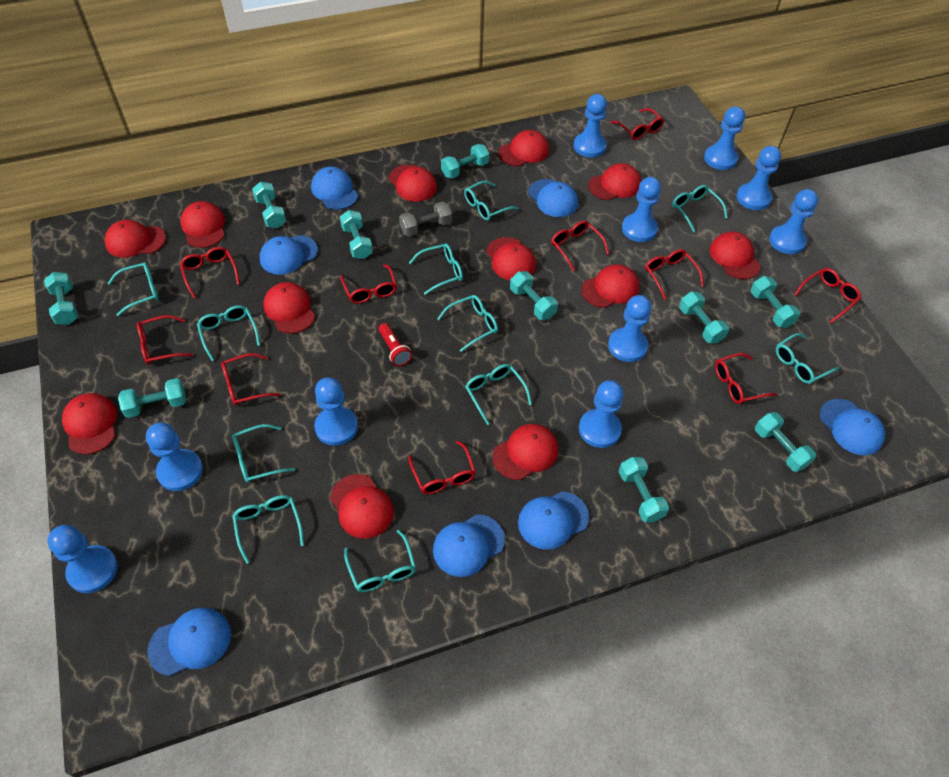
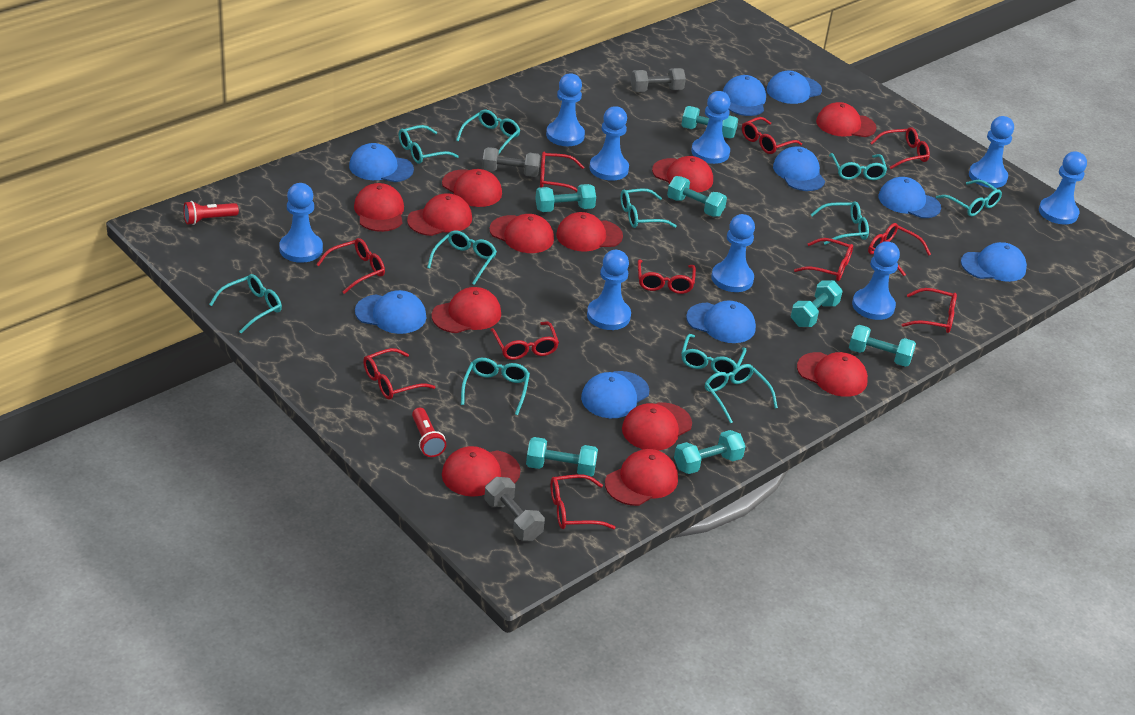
blue cap: 7 -> 9
blue pawn: 10 -> 9
grey dumbbell: 1 -> 3
red flashlight: 1 -> 2
red glasses: 10 -> 11
turquoise dumbbell: 10 -> 7

